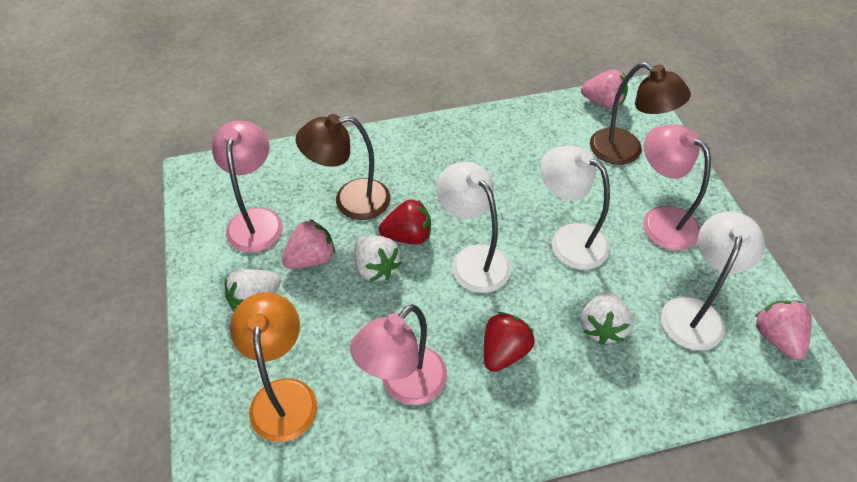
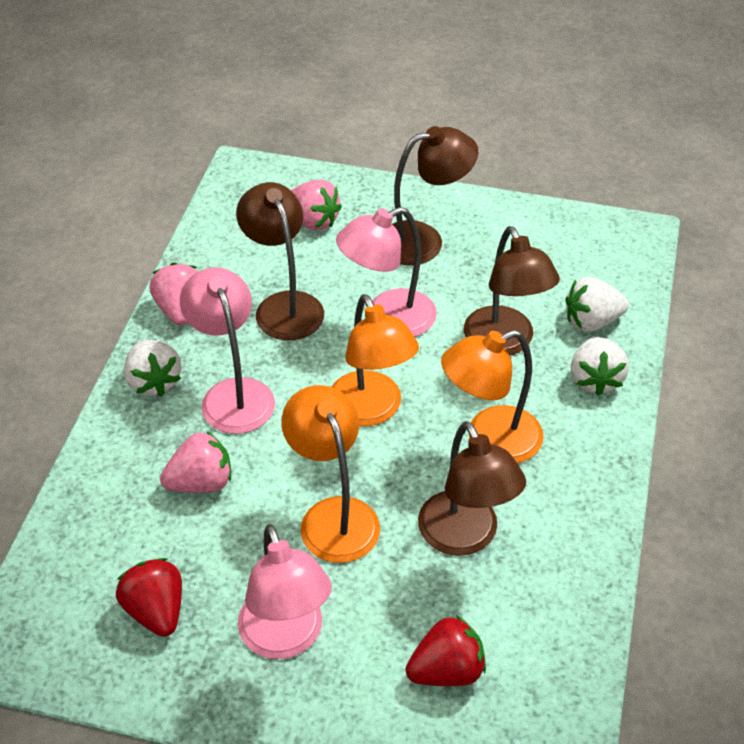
brown lamp: 2 -> 4
orange lamp: 1 -> 3
white lamp: 3 -> 0

